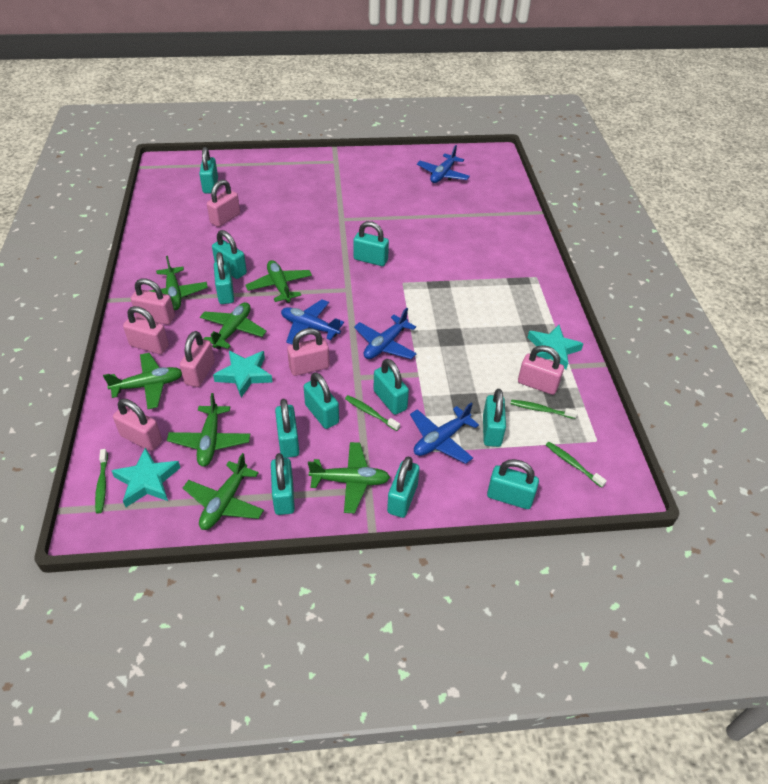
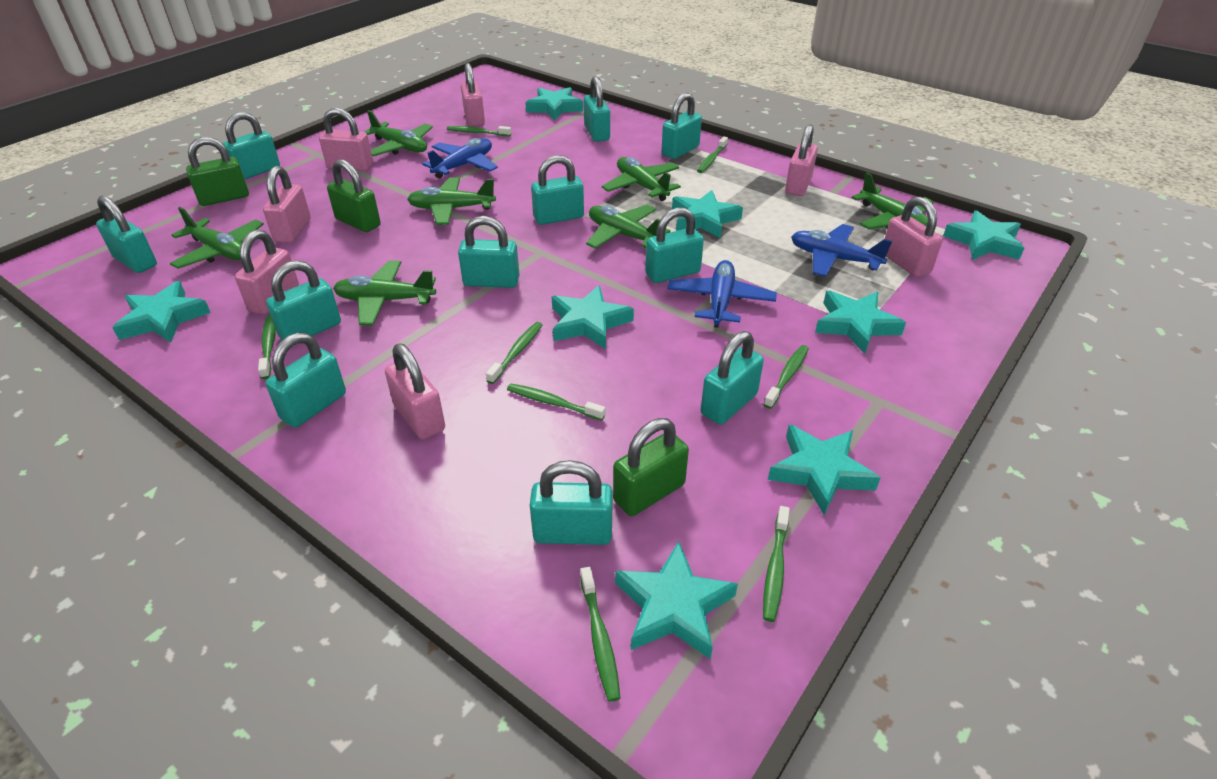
blue plane: 4 -> 3
green padlock: 0 -> 3
green toothbrush: 4 -> 8
turquoise star: 3 -> 8

